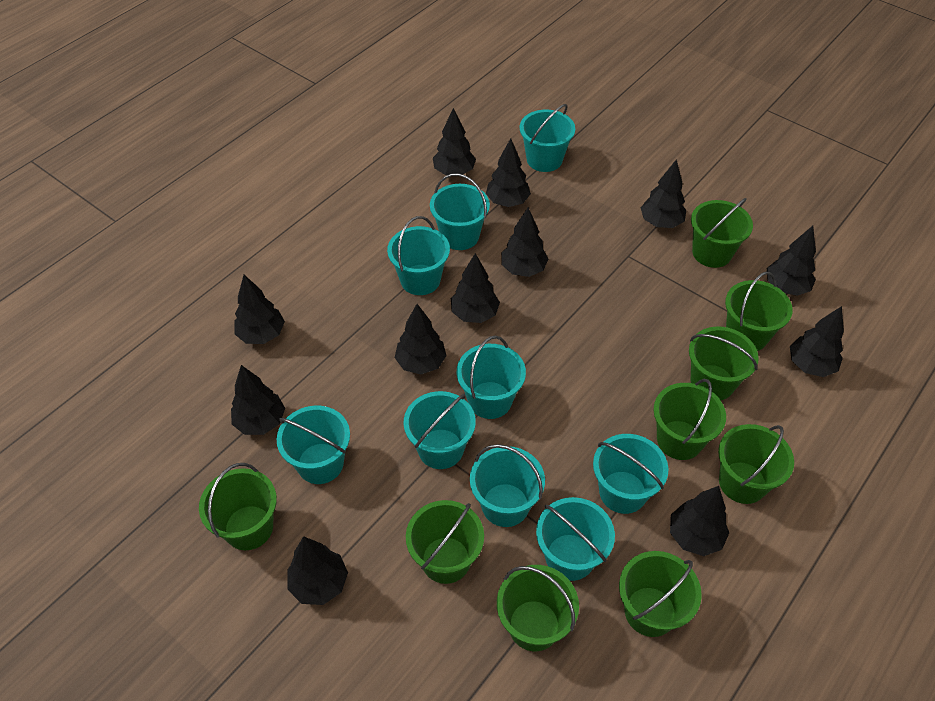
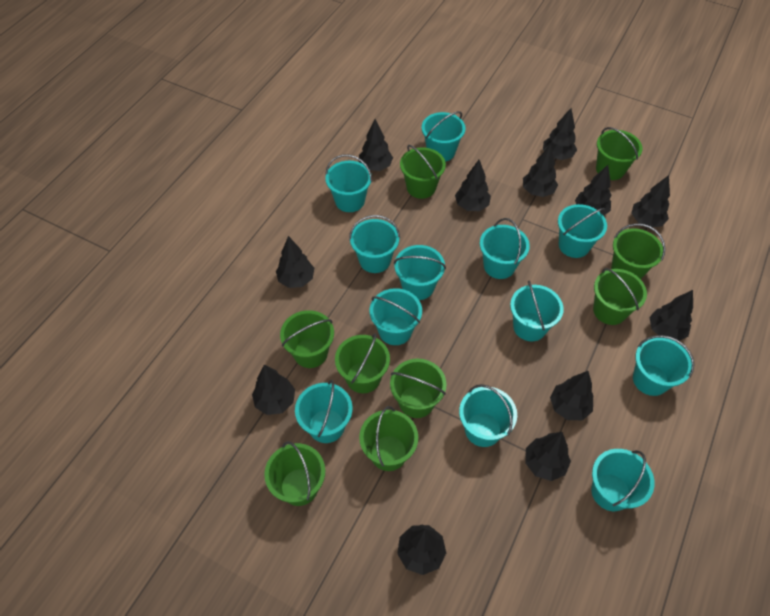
turquoise bucket: 9 -> 12

